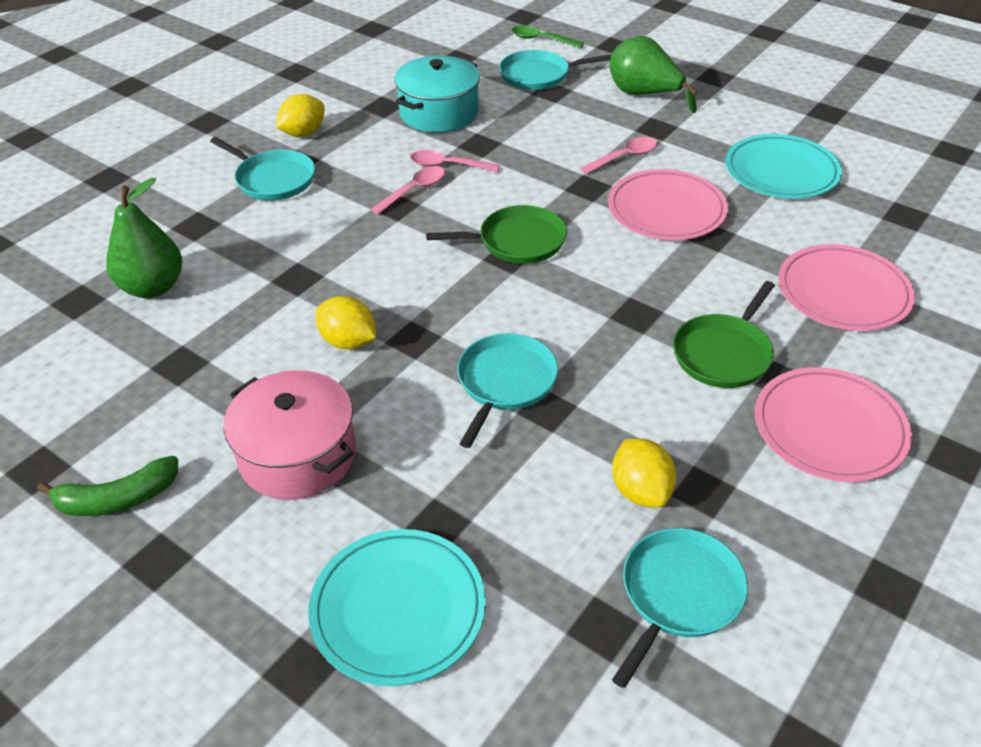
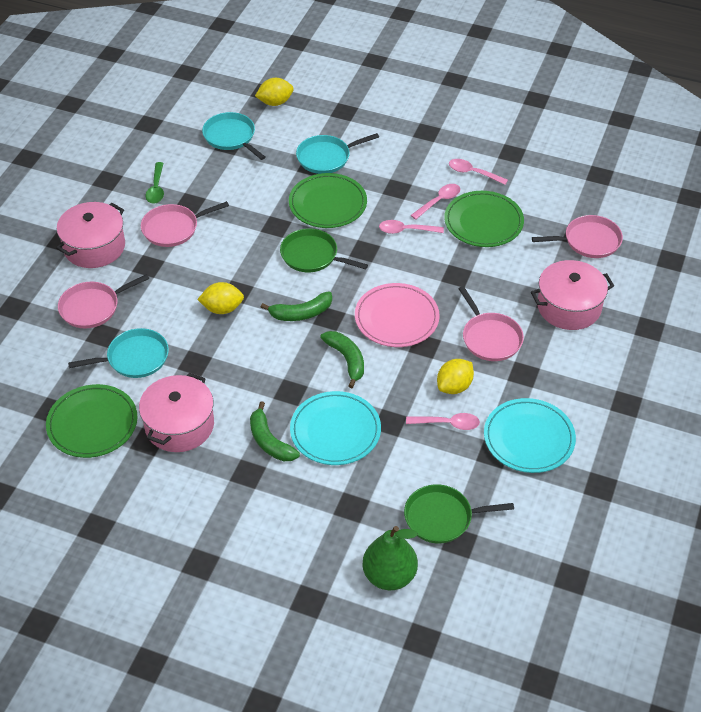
green banana: 1 -> 3
green pear: 2 -> 1
green plate: 0 -> 3
pink pan: 0 -> 4
pink plate: 3 -> 1
pink pot: 1 -> 3
pink spoon: 3 -> 4
turquoise pan: 4 -> 3
turquoise pot: 1 -> 0

